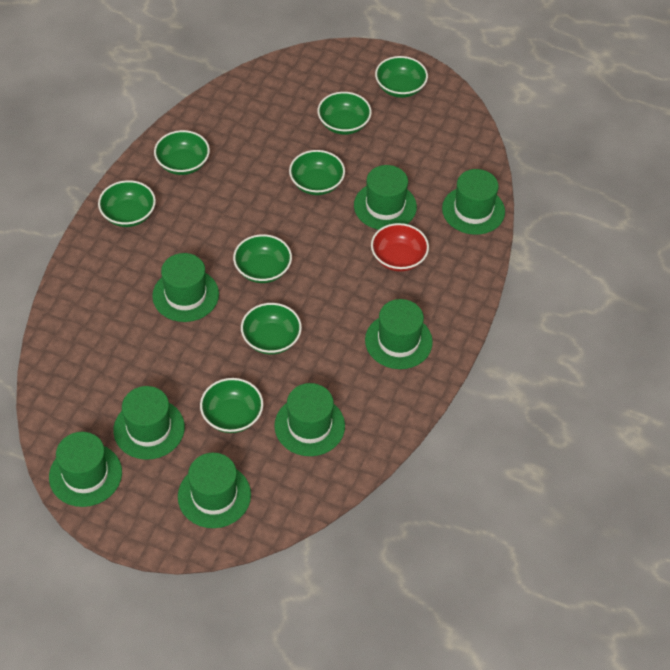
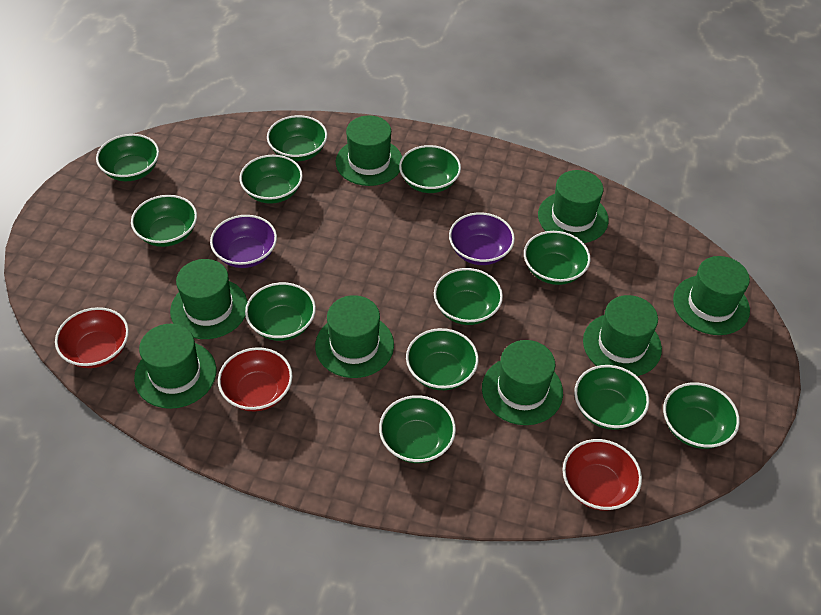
green bowl: 8 -> 12
purple bowl: 0 -> 2
red bowl: 1 -> 3

